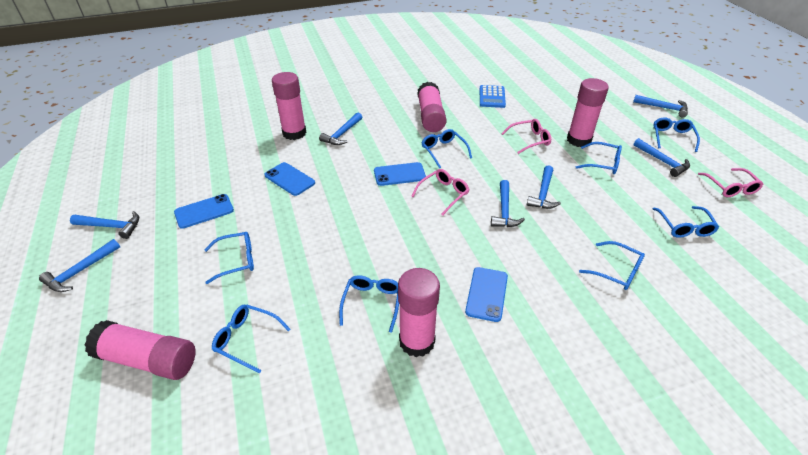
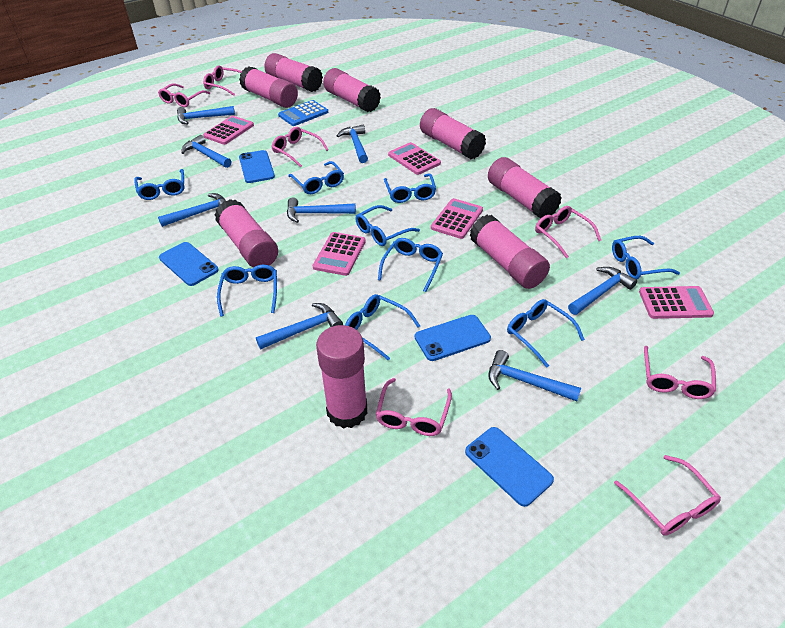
blue glasses: 8 -> 9
blue hammer: 7 -> 8
pink calculator: 0 -> 5
pink glasses: 3 -> 7
pink glue stick: 5 -> 8

